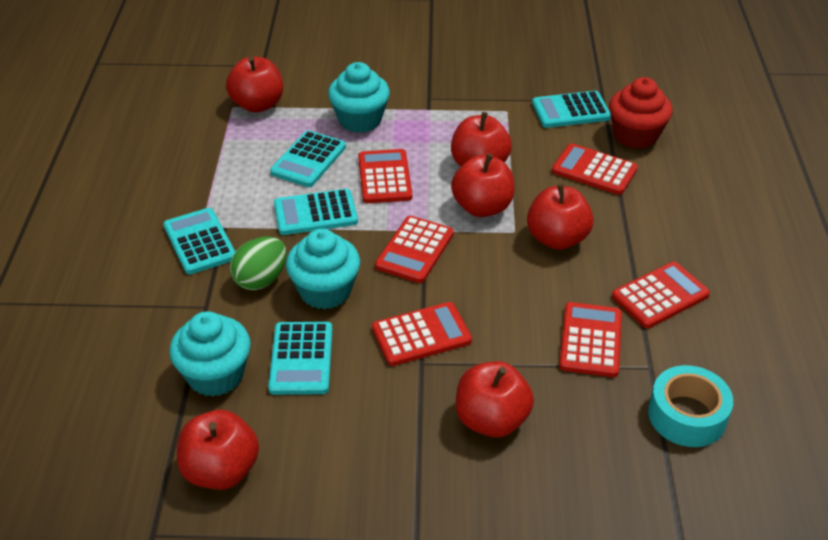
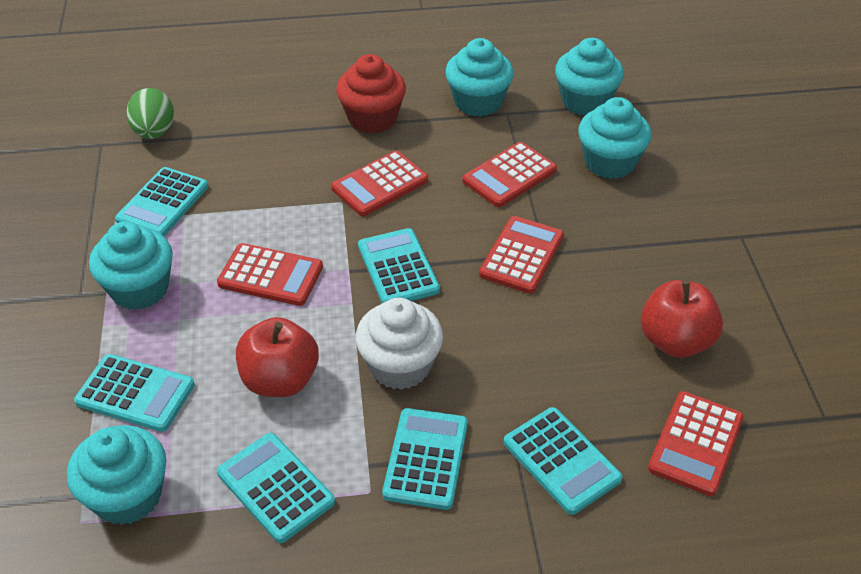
red apple: 6 -> 2
red calculator: 6 -> 5
turquoise calculator: 5 -> 6
turquoise cupcake: 3 -> 5
turquoise tape: 1 -> 0
white cupcake: 0 -> 1

